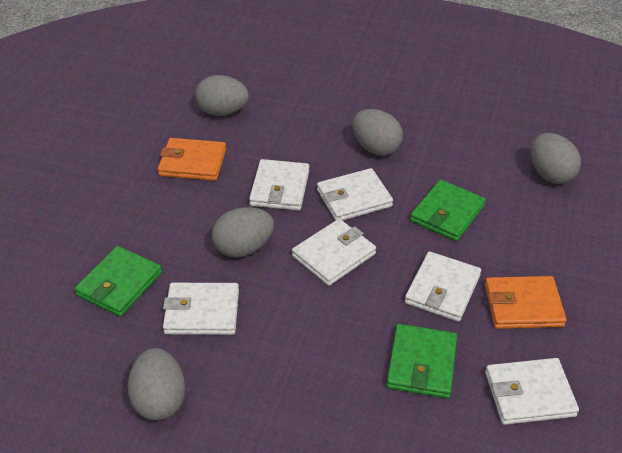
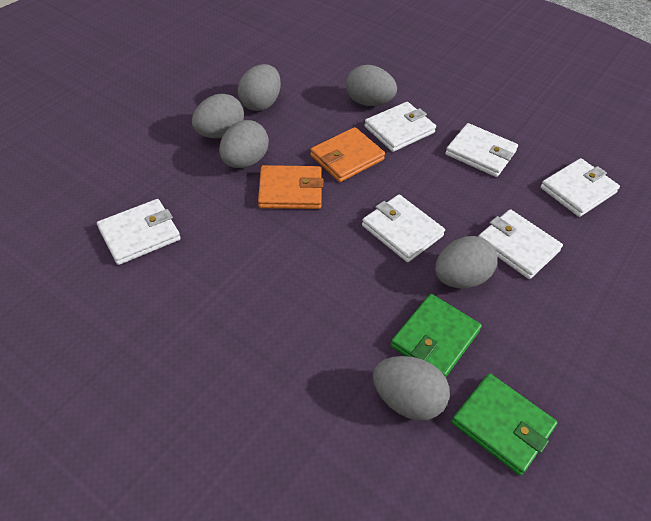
green wallet: 3 -> 2
grey egg: 5 -> 6

